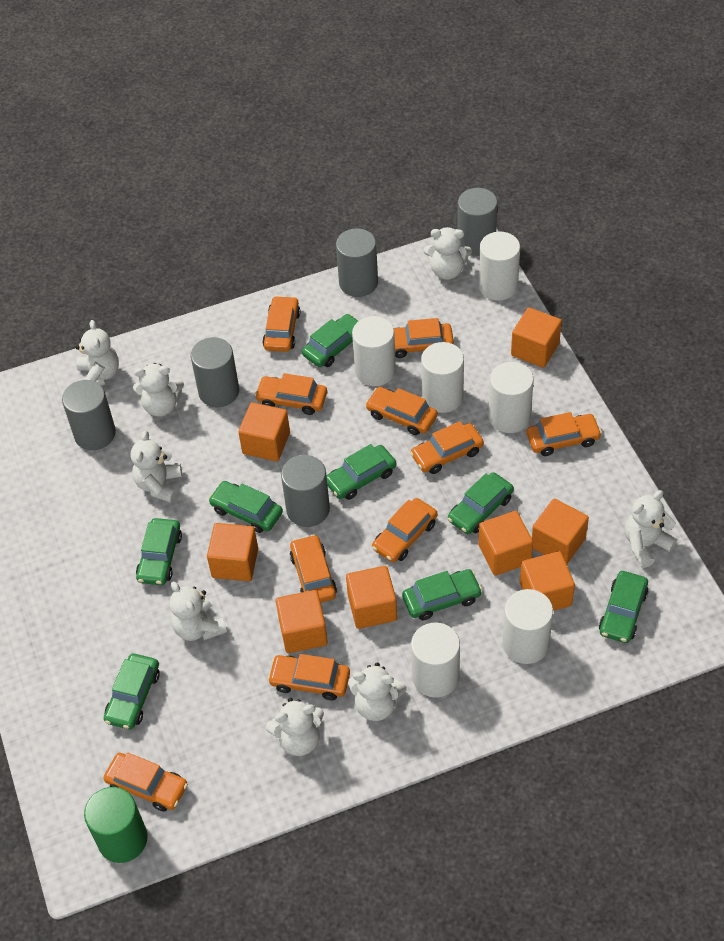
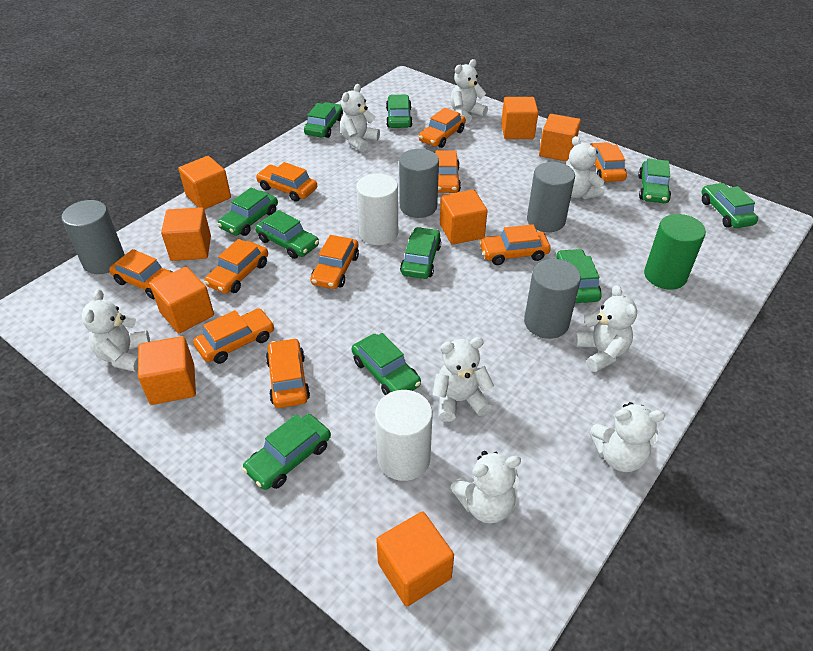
green car: 8 -> 10
grey cylinder: 5 -> 4
white cylinder: 6 -> 2

